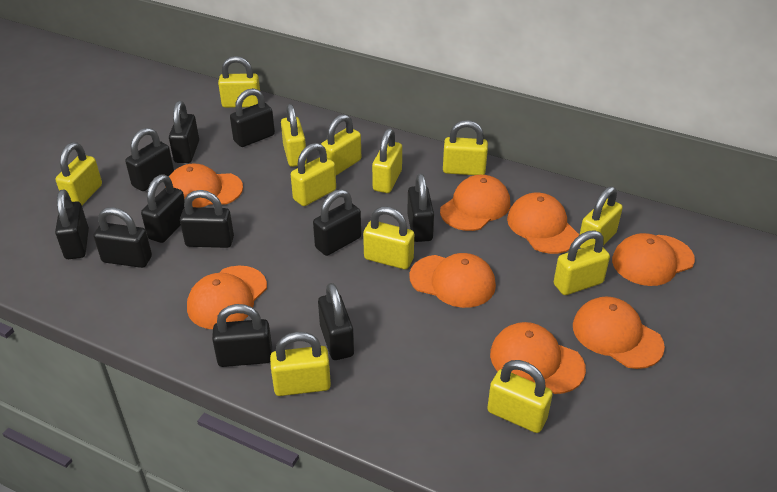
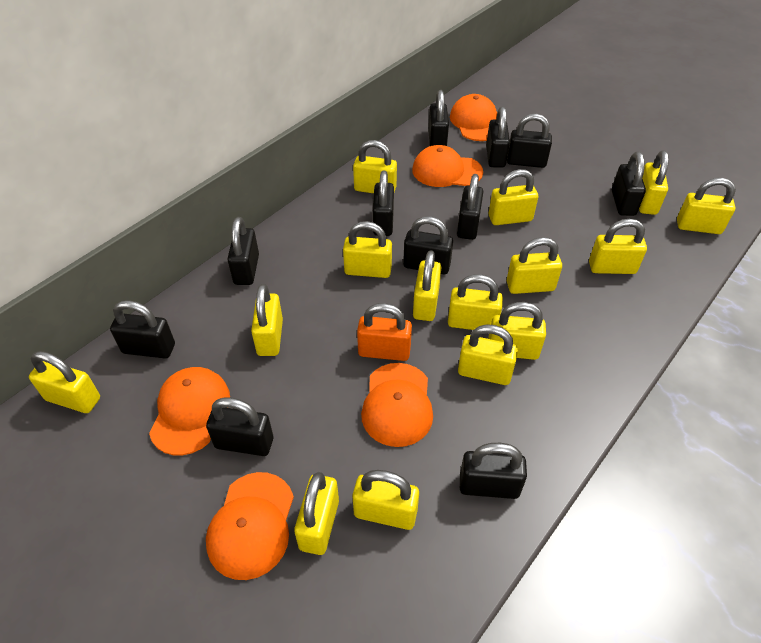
orange cap: 8 -> 5
orange padlock: 0 -> 1
yellow padlock: 12 -> 15

